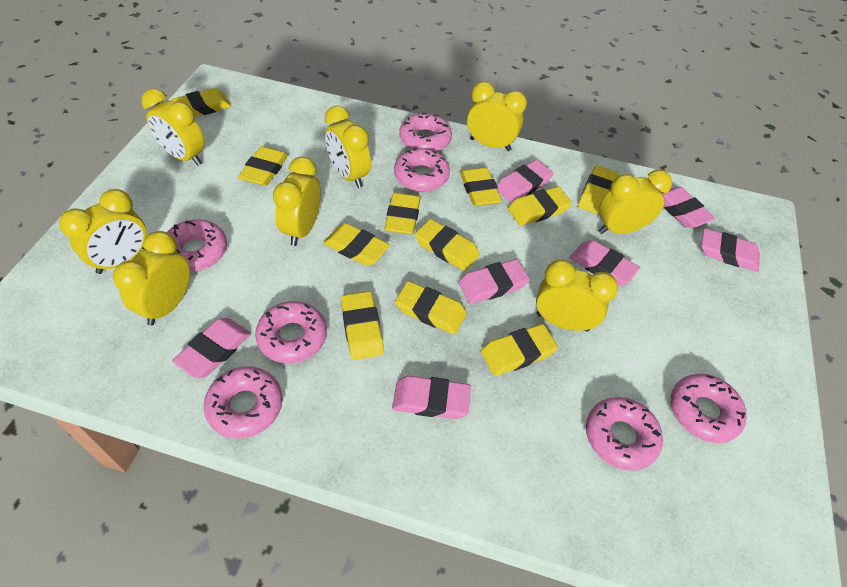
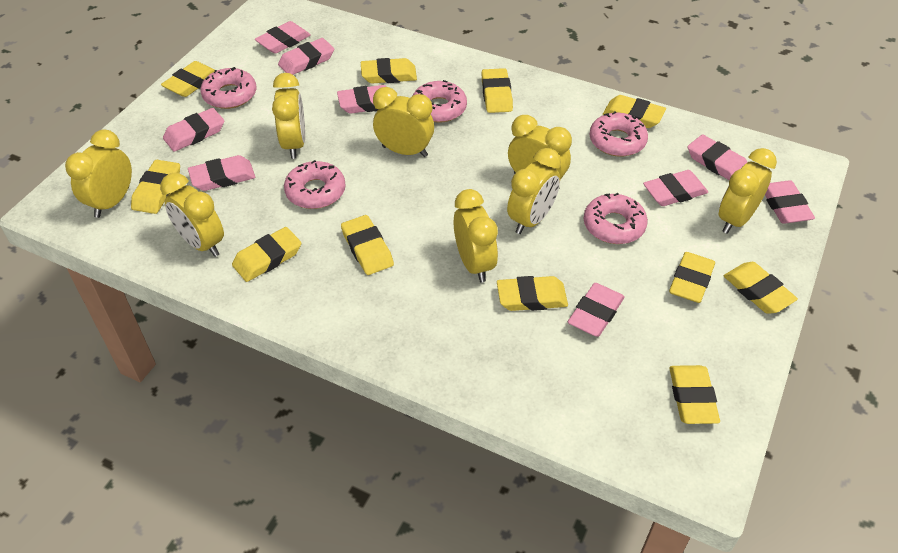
pink donut: 7 -> 5
pink eraser: 7 -> 9

